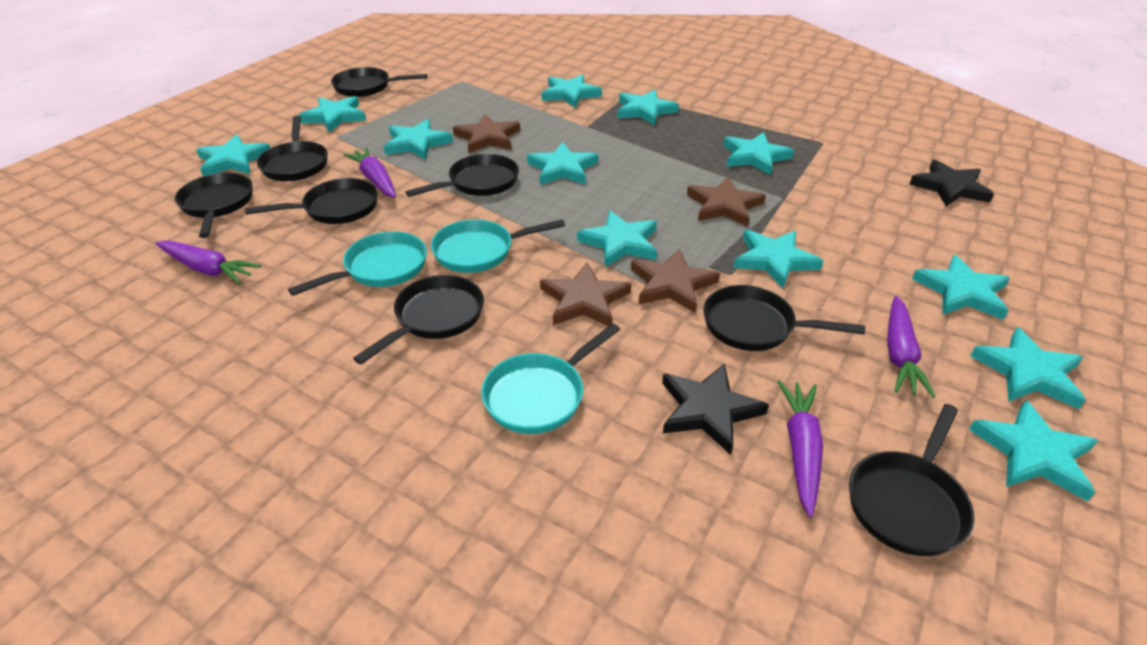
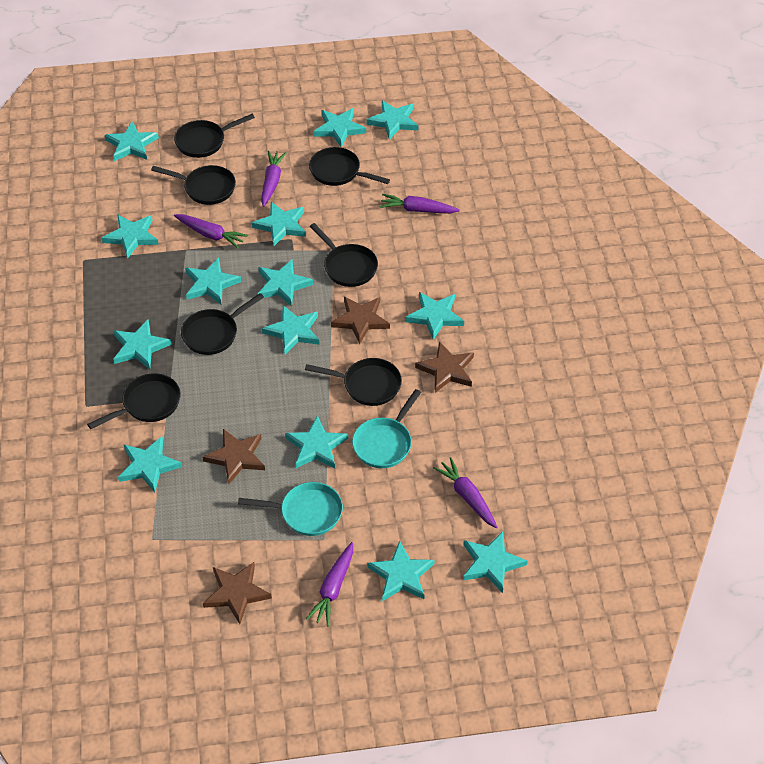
black pan: 8 -> 7
black star: 2 -> 0
purple carrot: 4 -> 5
turquoise pan: 3 -> 2
turquoise star: 12 -> 14

